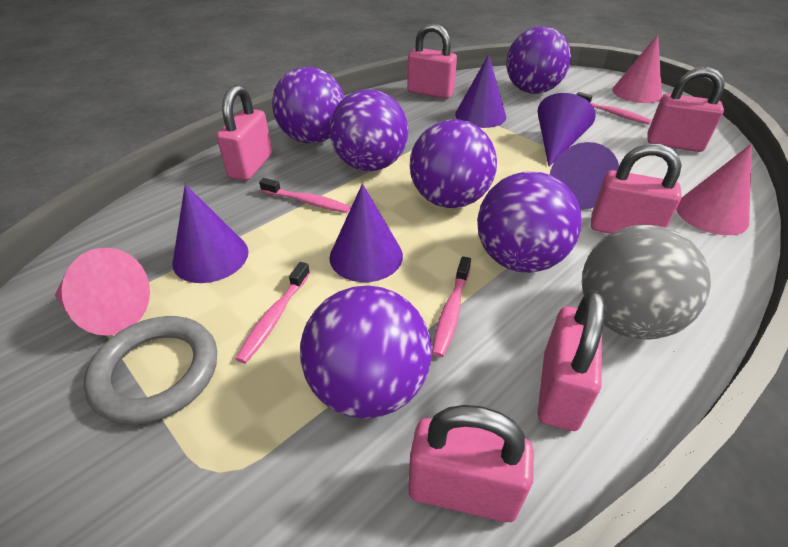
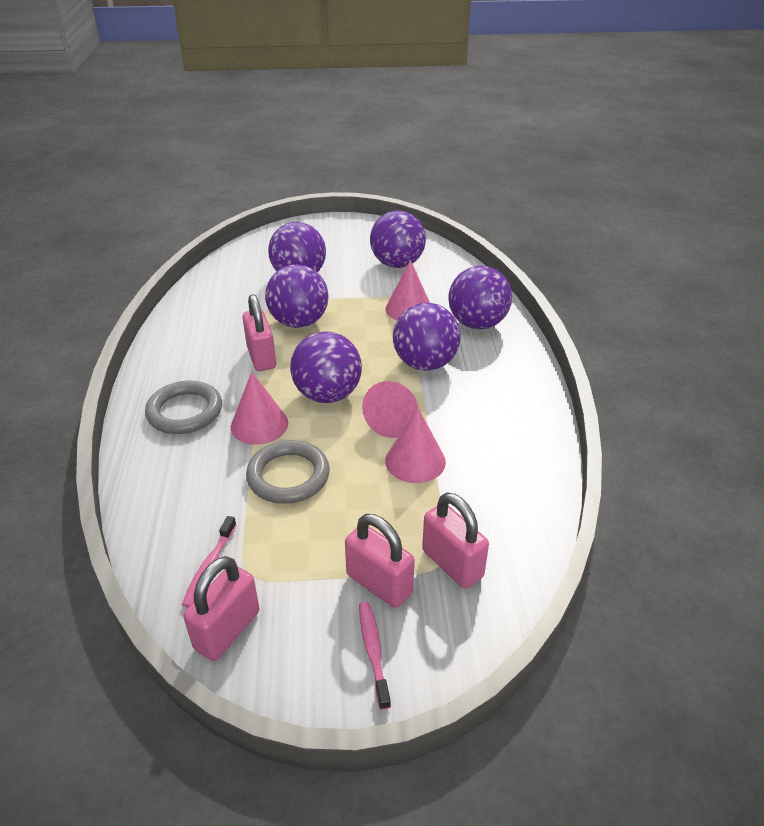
grey ball: 1 -> 0
grey ring: 1 -> 2
pink cone: 3 -> 4
pink padlock: 6 -> 4
pink toothbrush: 4 -> 2
purple cone: 5 -> 0

